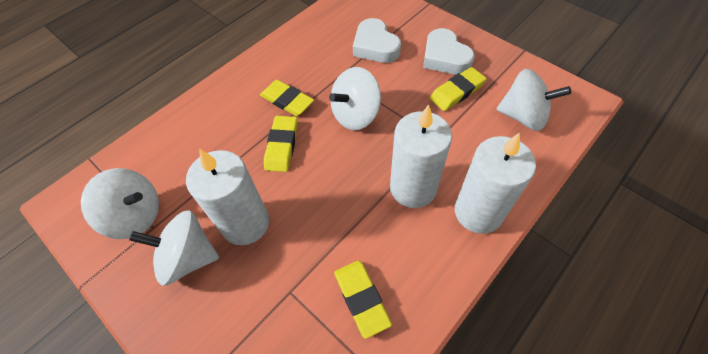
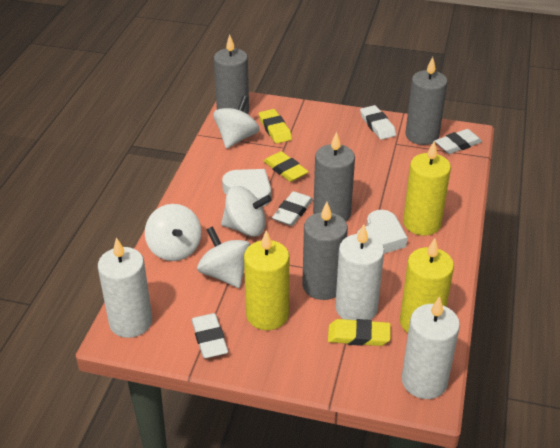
grey candle: 0 -> 4
white eraser: 0 -> 4
yellow candle: 0 -> 3
yellow eraser: 4 -> 3

